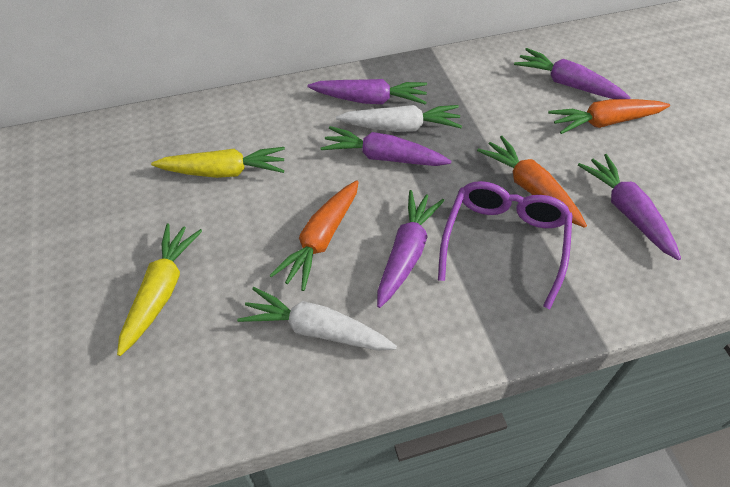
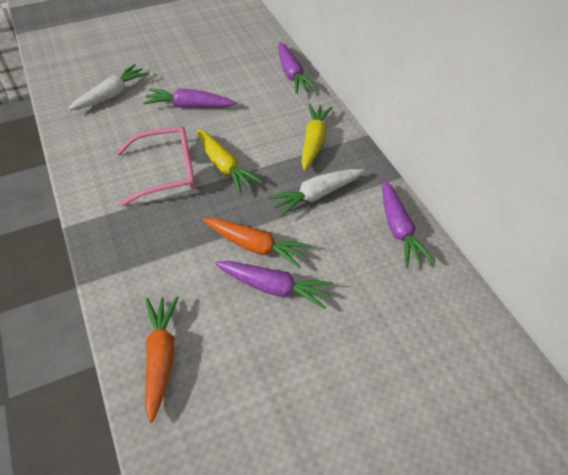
orange carrot: 3 -> 2
pink glasses: 0 -> 1
purple carrot: 5 -> 4
purple glasses: 1 -> 0

